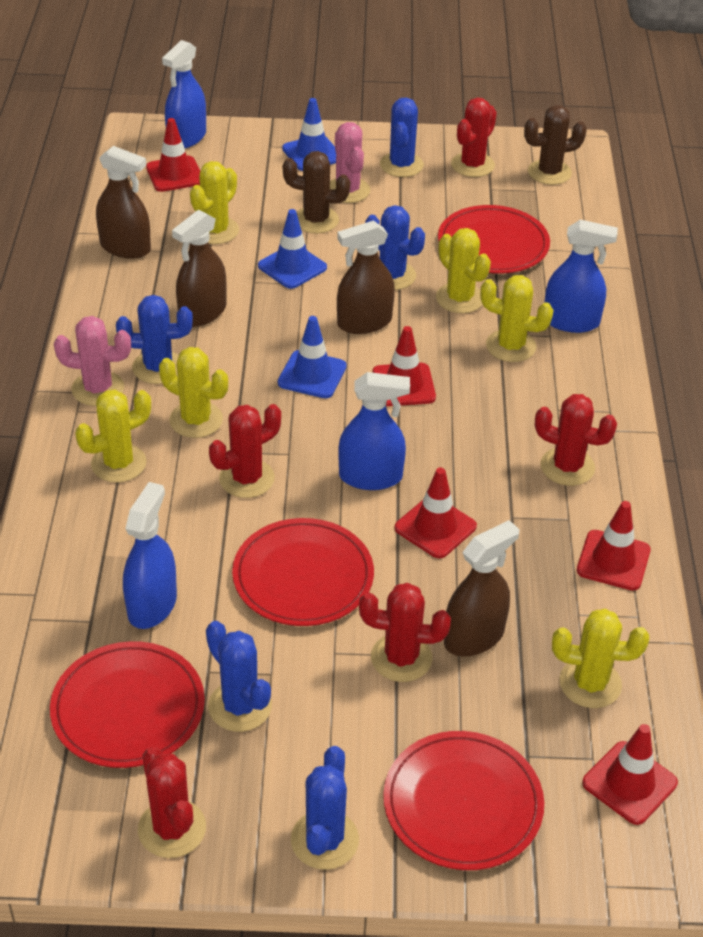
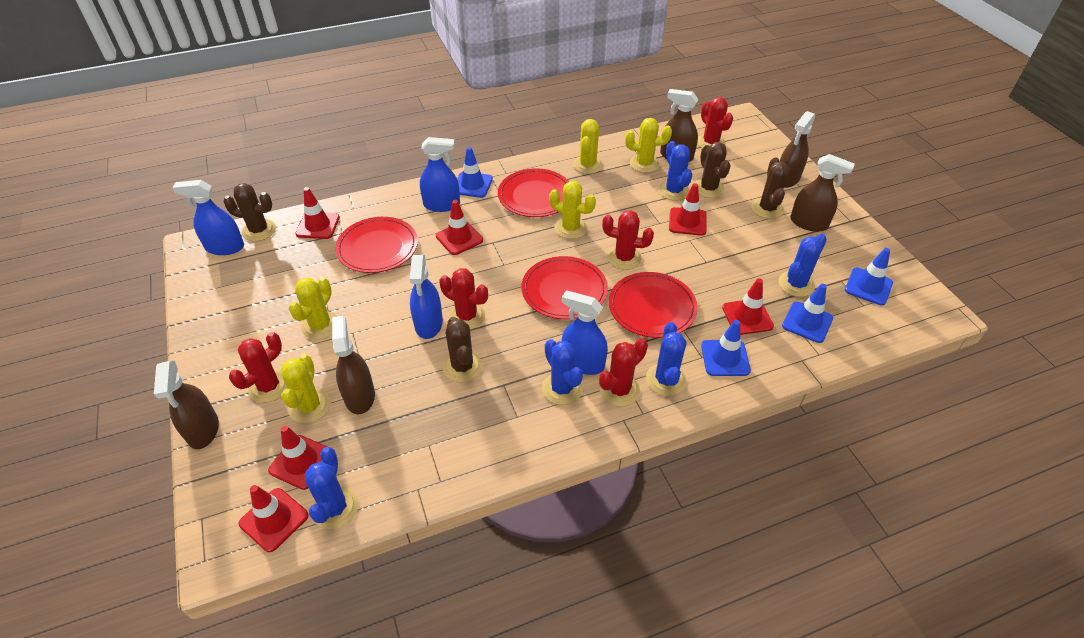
blue traffic cone: 3 -> 4
brown cactus: 2 -> 4
brown spray bottle: 4 -> 5
pink cactus: 2 -> 0
red traffic cone: 5 -> 6
yellow cactus: 6 -> 5

